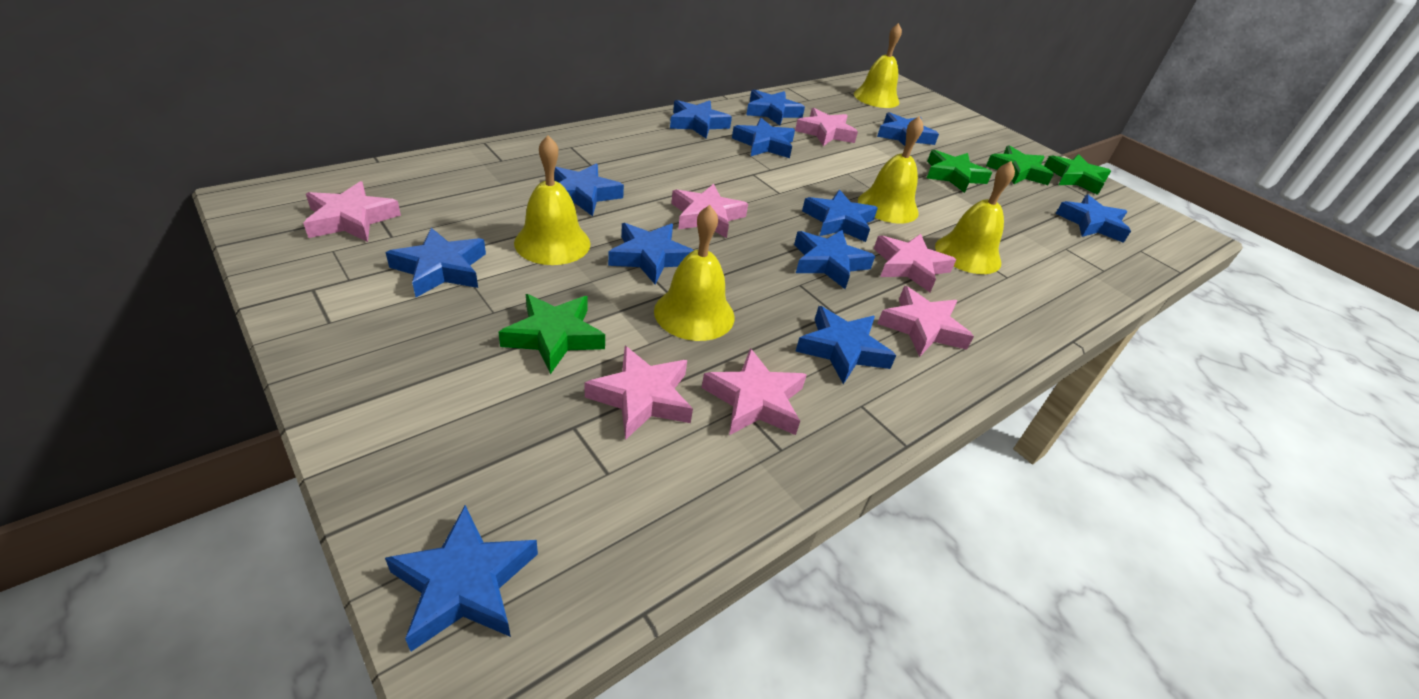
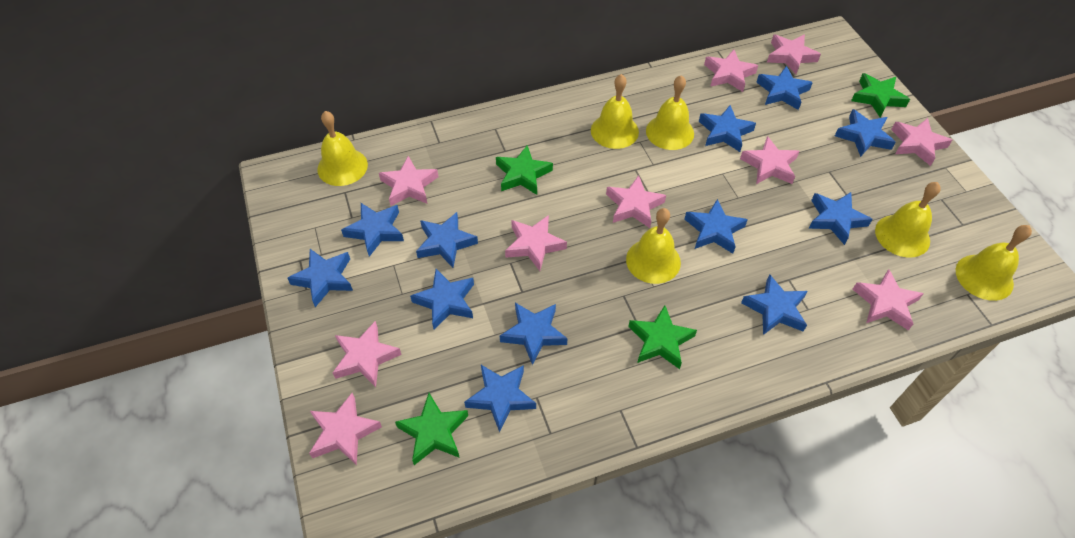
pink star: 7 -> 10
yellow bell: 5 -> 6

